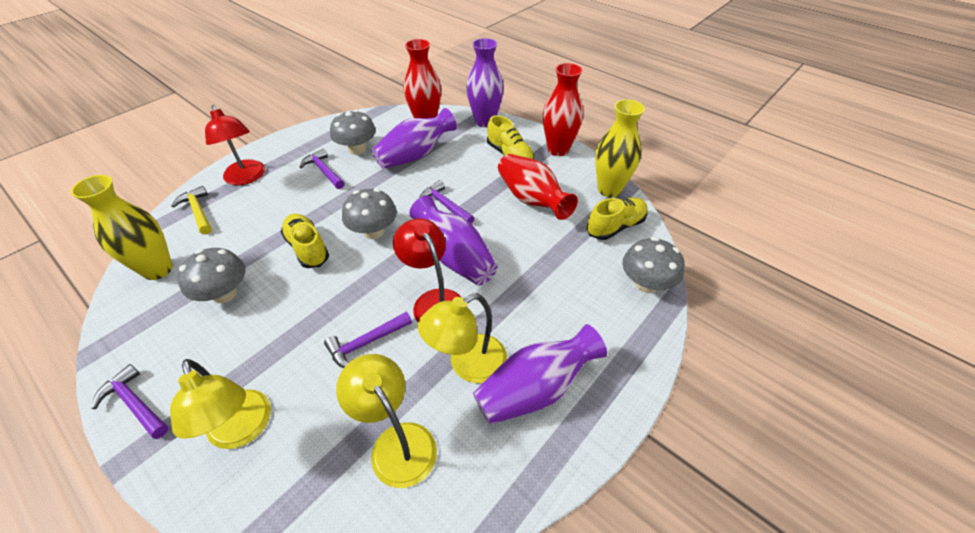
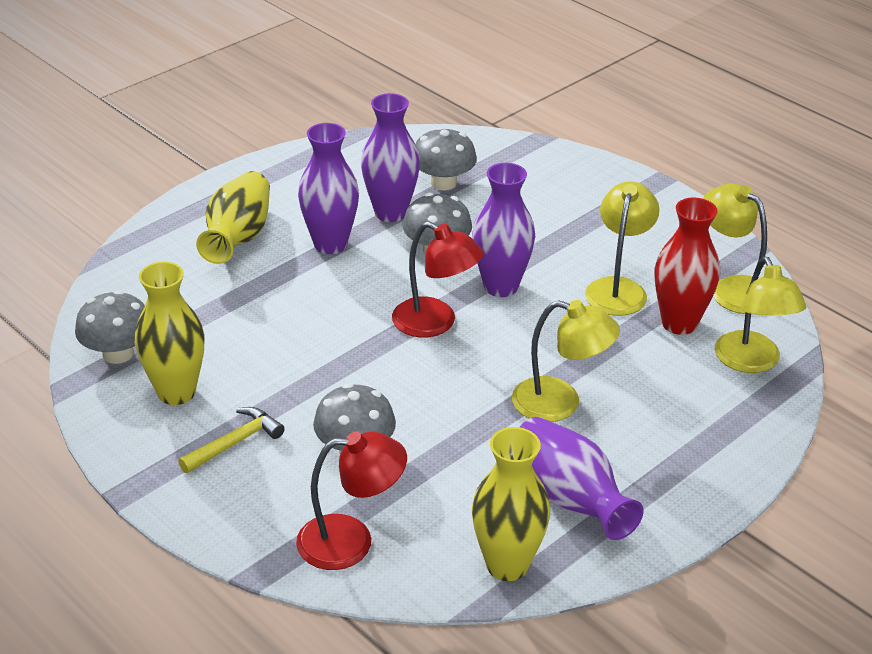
purple hammer: 4 -> 0
red vase: 3 -> 1
yellow lamp: 3 -> 4
yellow shoe: 3 -> 0
yellow vase: 2 -> 3

